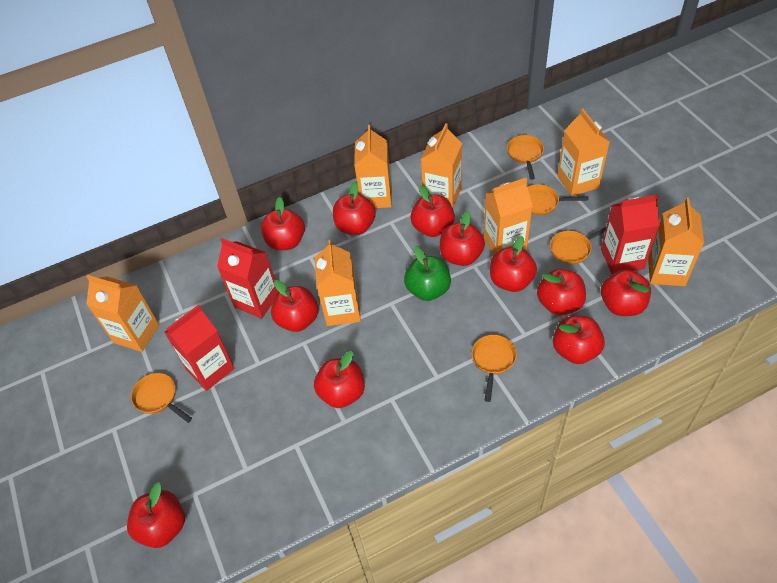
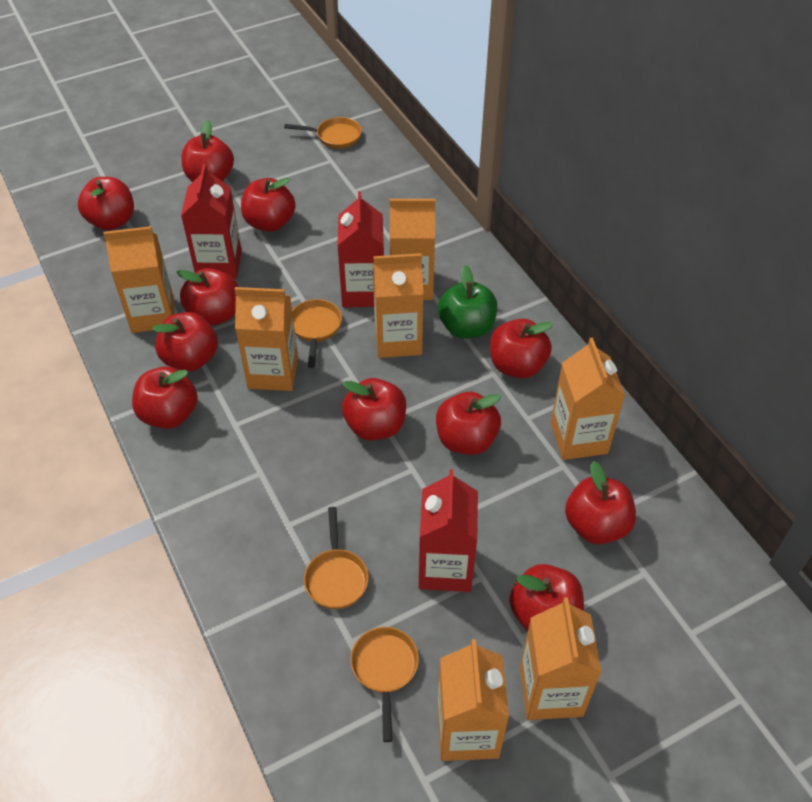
orange pan: 5 -> 4

